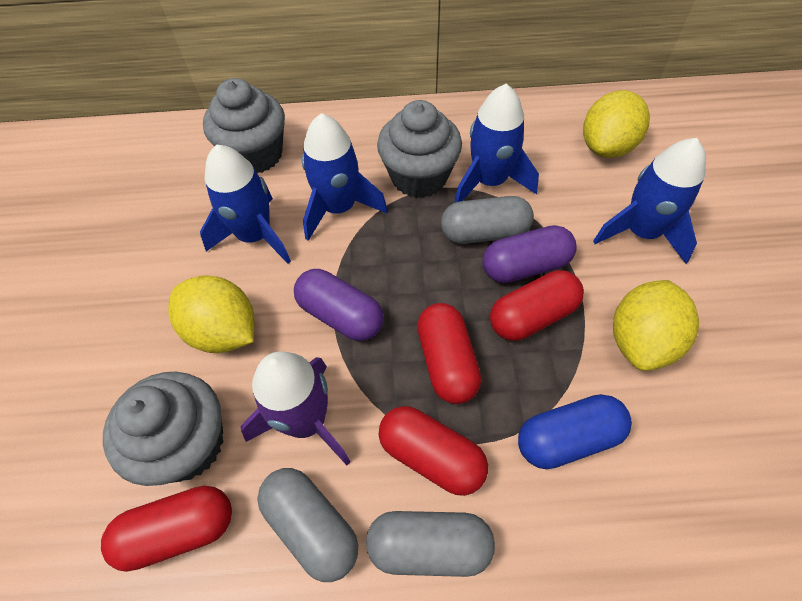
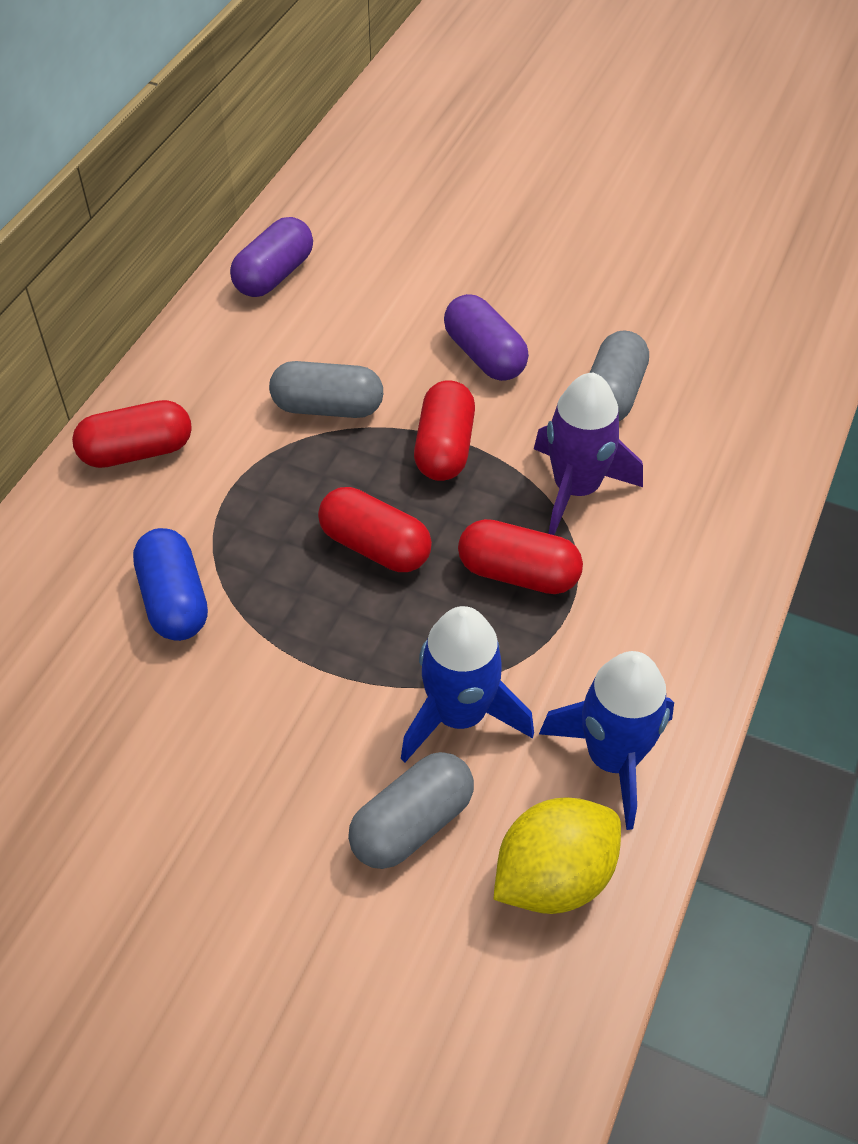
blue rocket: 4 -> 2
grey cupcake: 3 -> 0
yellow lemon: 3 -> 1

